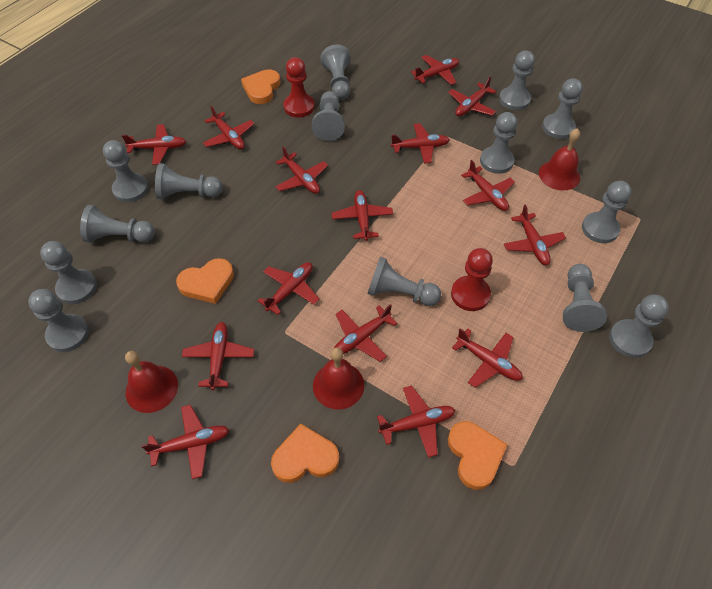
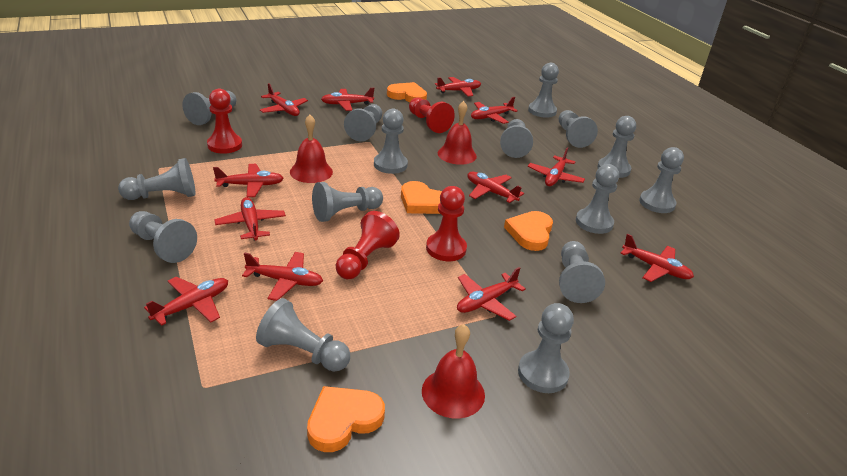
grey pawn: 14 -> 15
red pawn: 2 -> 4
red plane: 15 -> 12

